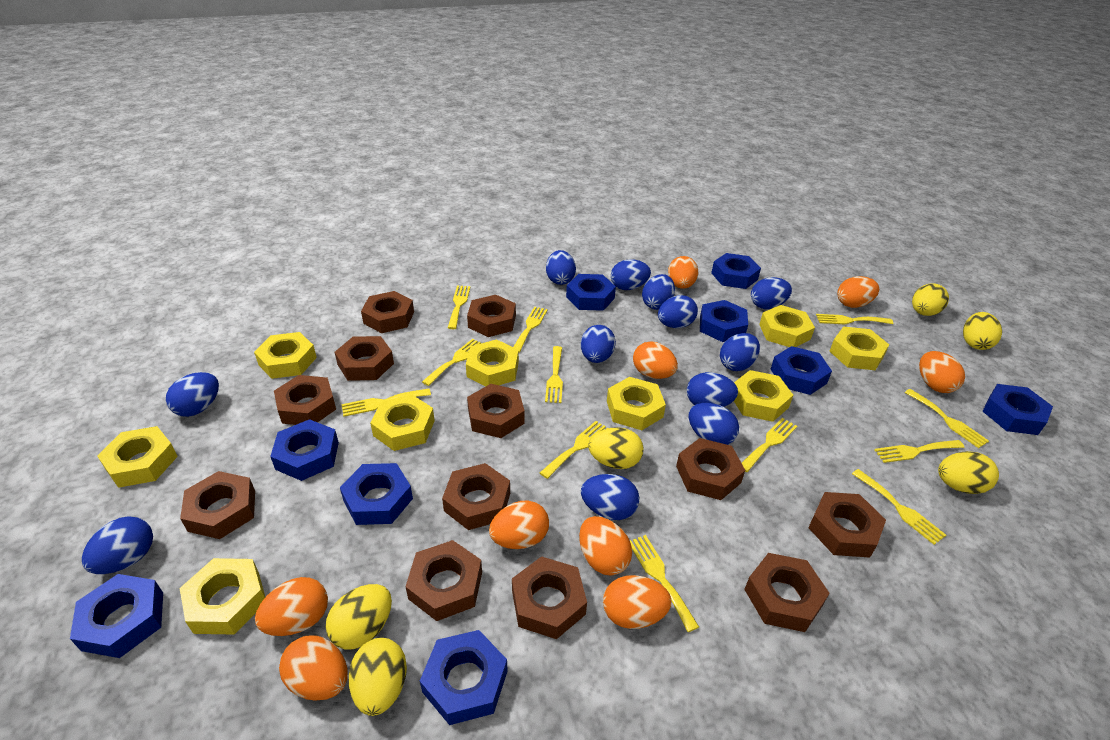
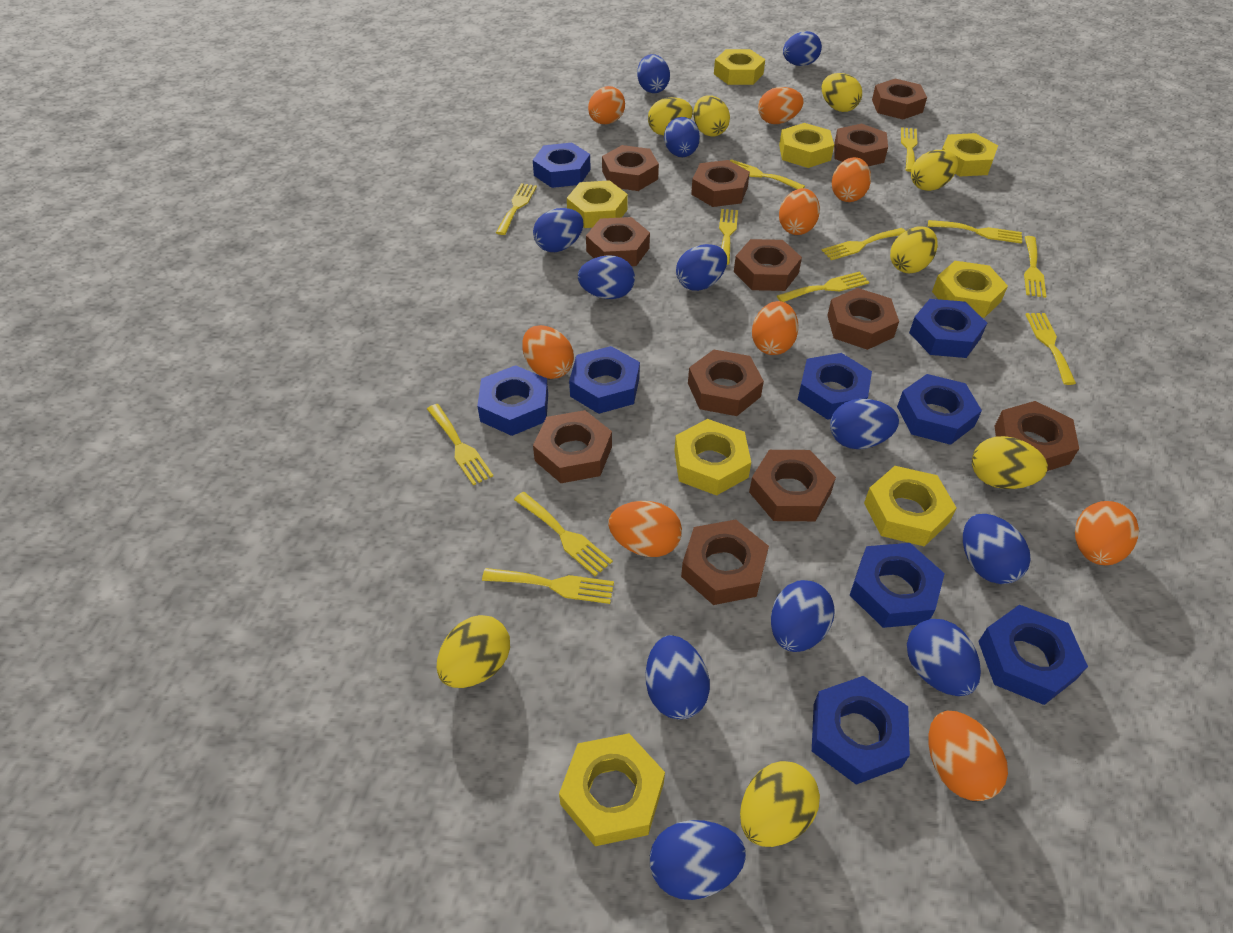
yellow egg: 6 -> 8
yellow nut: 9 -> 8

